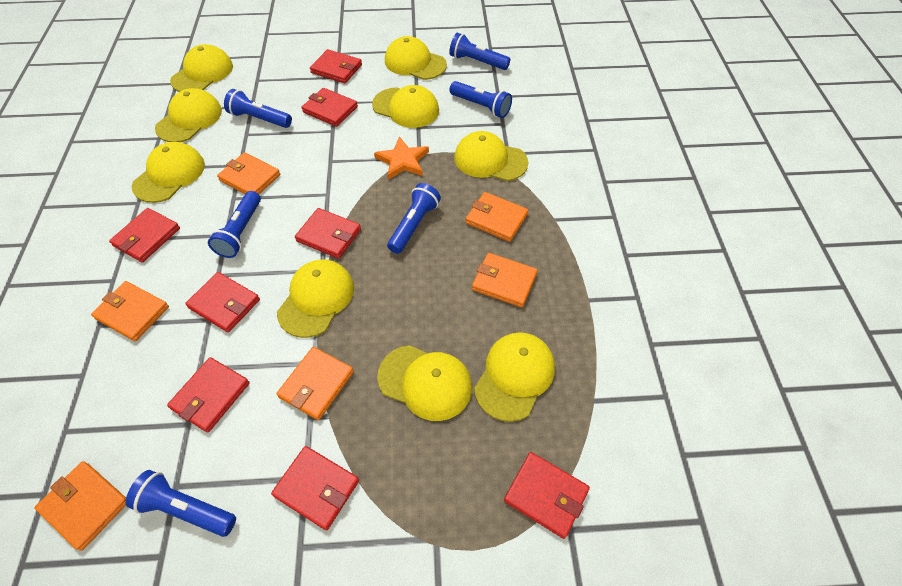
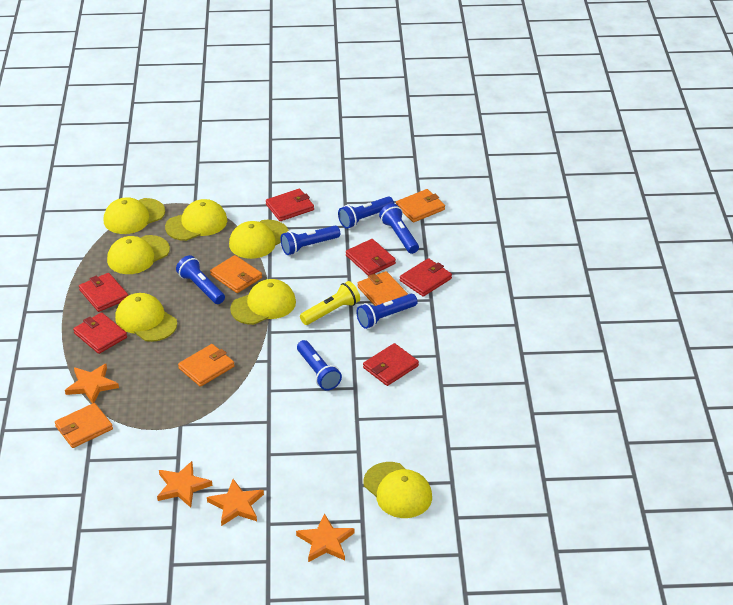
orange star: 1 -> 4
orange wallet: 6 -> 5
red wallet: 8 -> 6
yellow cap: 9 -> 7
yellow flashlight: 0 -> 1

